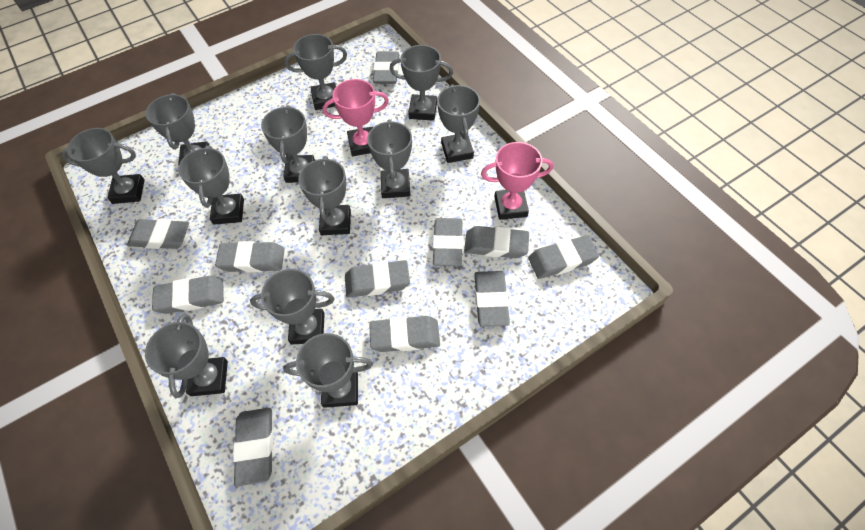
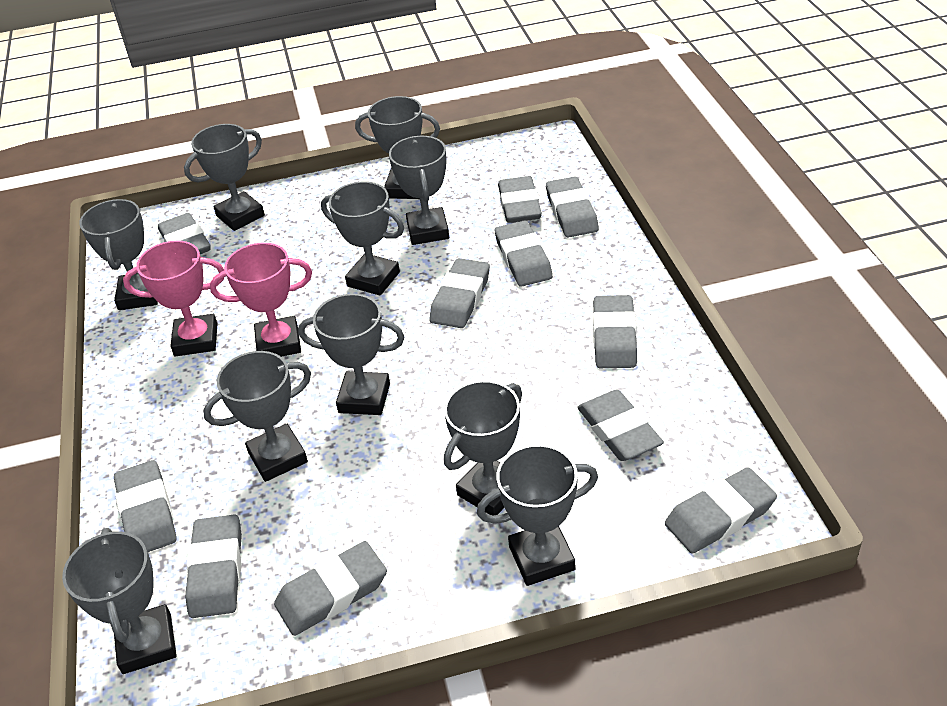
grey trophy: 12 -> 10

